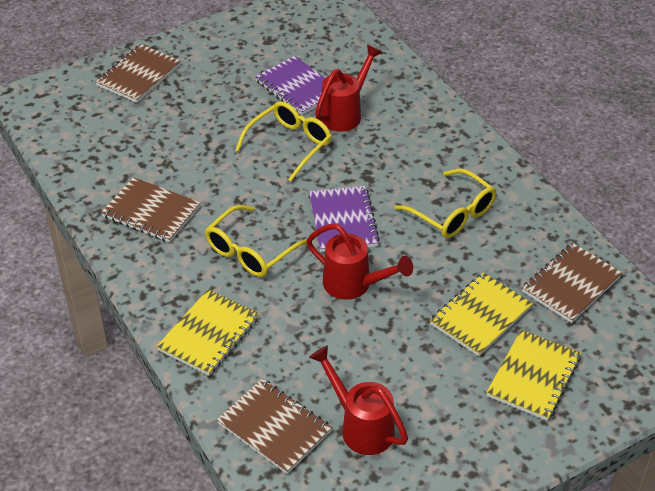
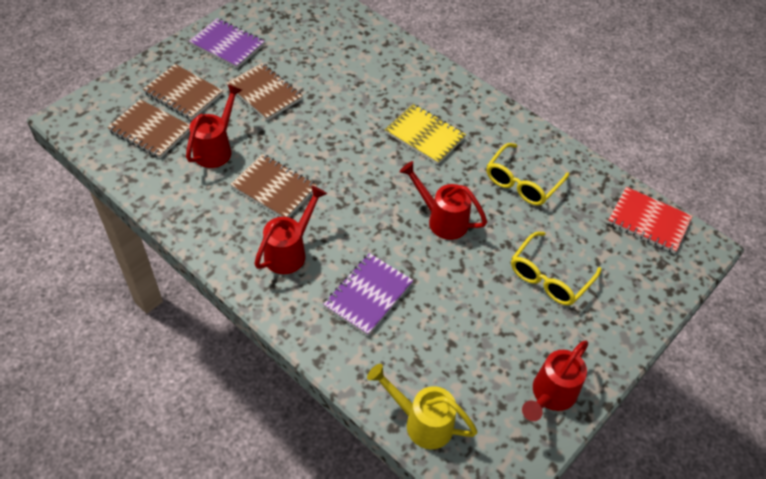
red notebook: 0 -> 1
red watering can: 3 -> 4
yellow glasses: 3 -> 2
yellow notebook: 3 -> 1
yellow watering can: 0 -> 1

